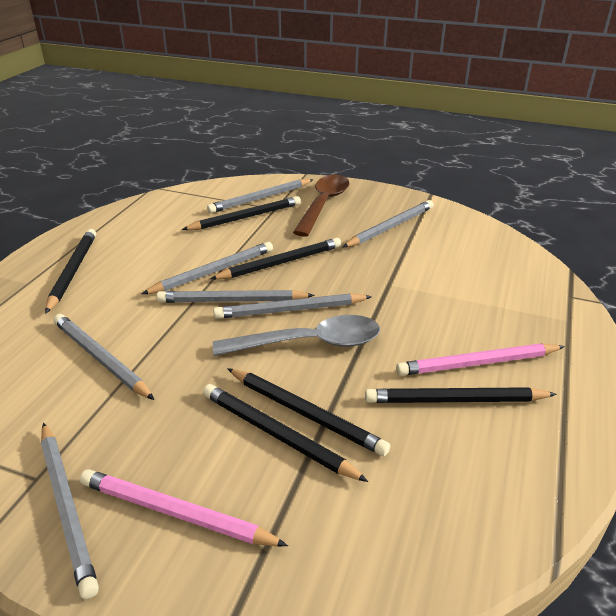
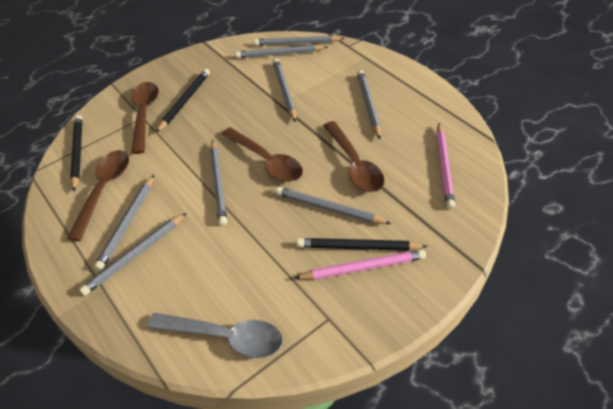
black pencil: 6 -> 3
brown spoon: 1 -> 4
grey pencil: 7 -> 8

